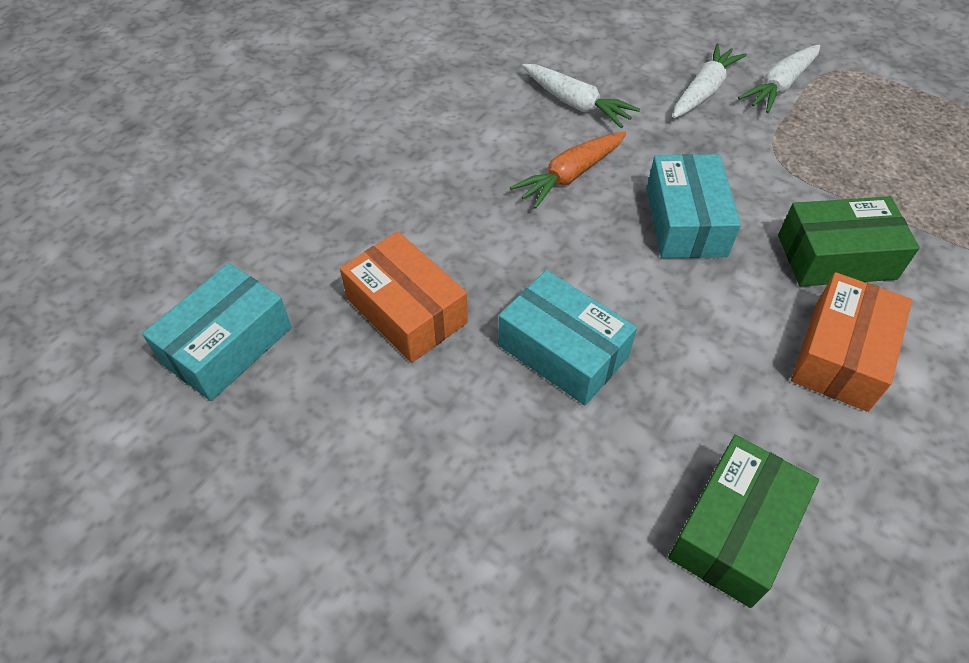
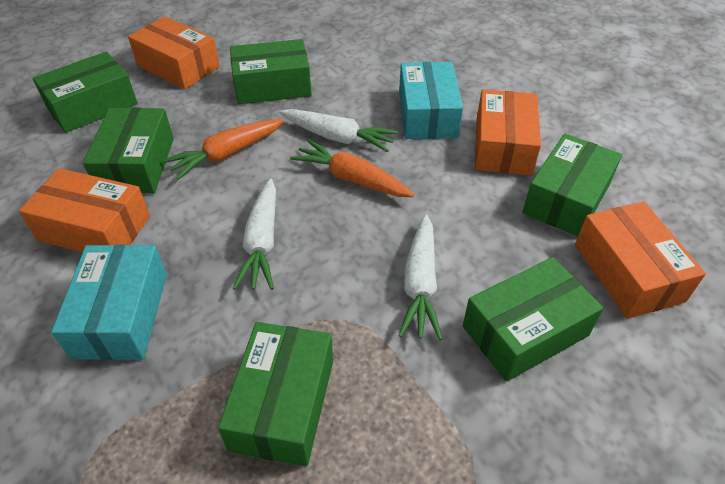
green box: 2 -> 6
orange box: 2 -> 4
orange carrot: 1 -> 2
turquoise box: 3 -> 2

